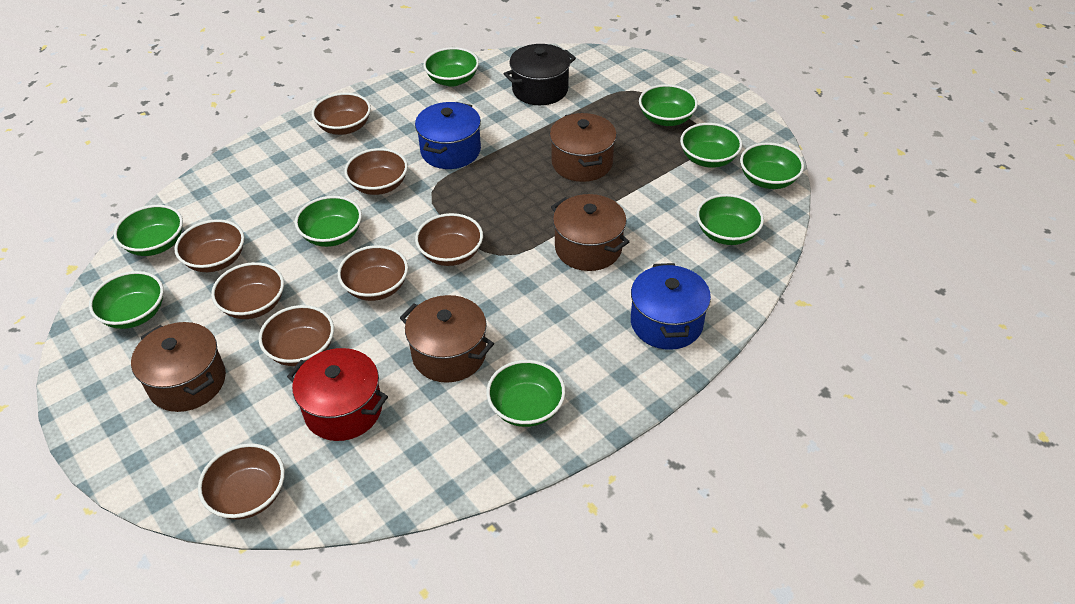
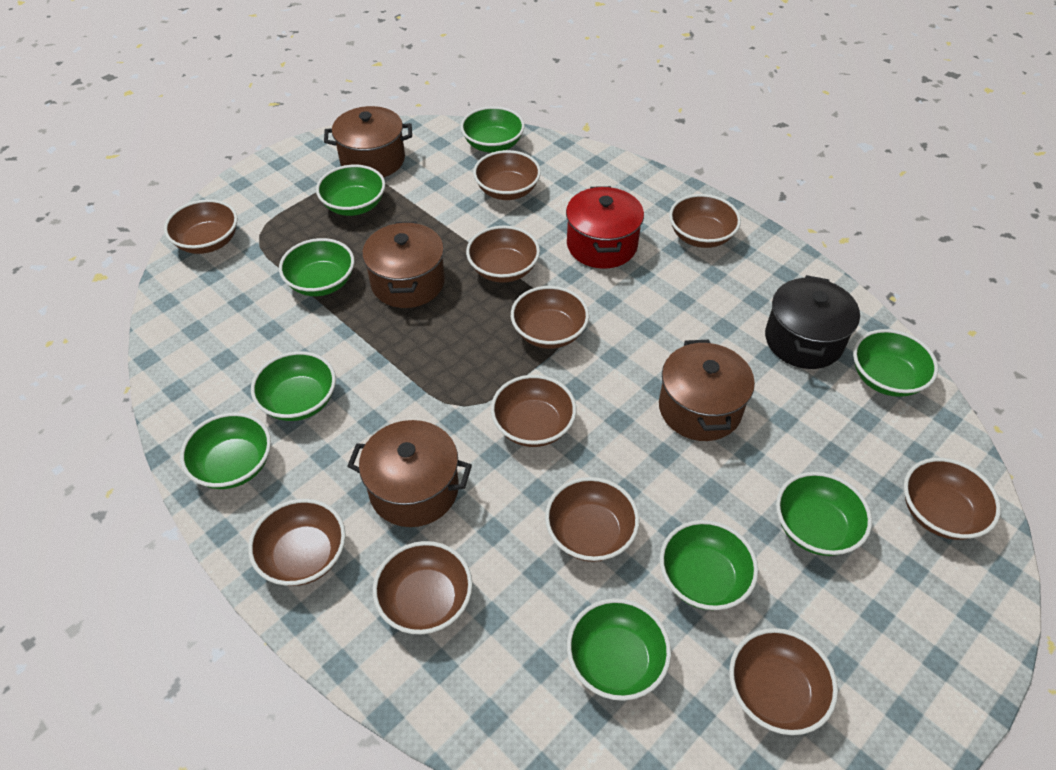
blue pot: 2 -> 0
brown bowl: 8 -> 11

